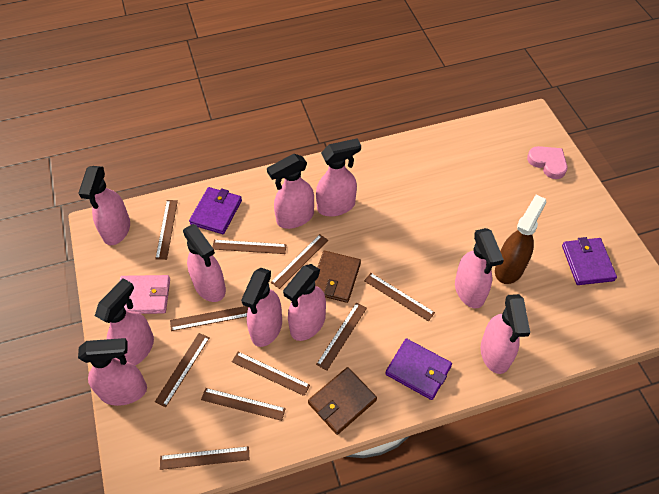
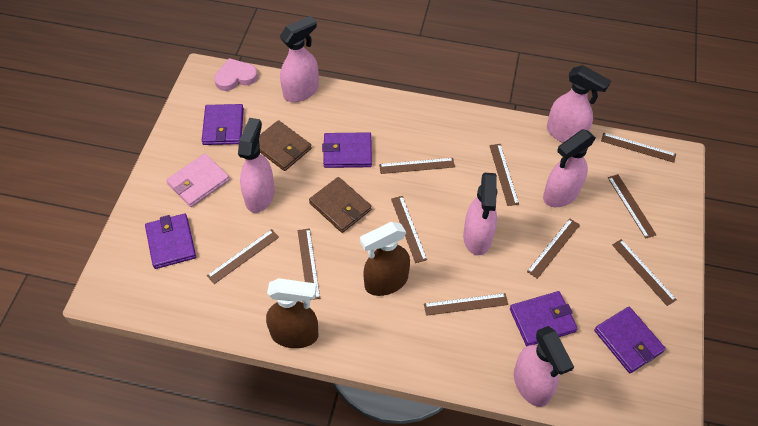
brown spray bottle: 1 -> 2
pink spray bottle: 10 -> 6
purple wallet: 3 -> 5

